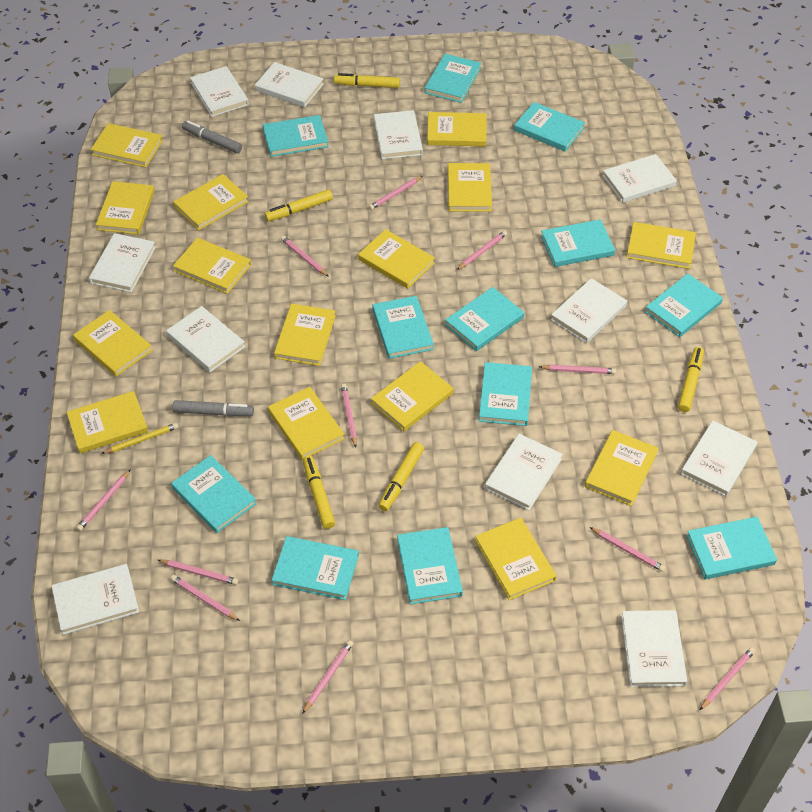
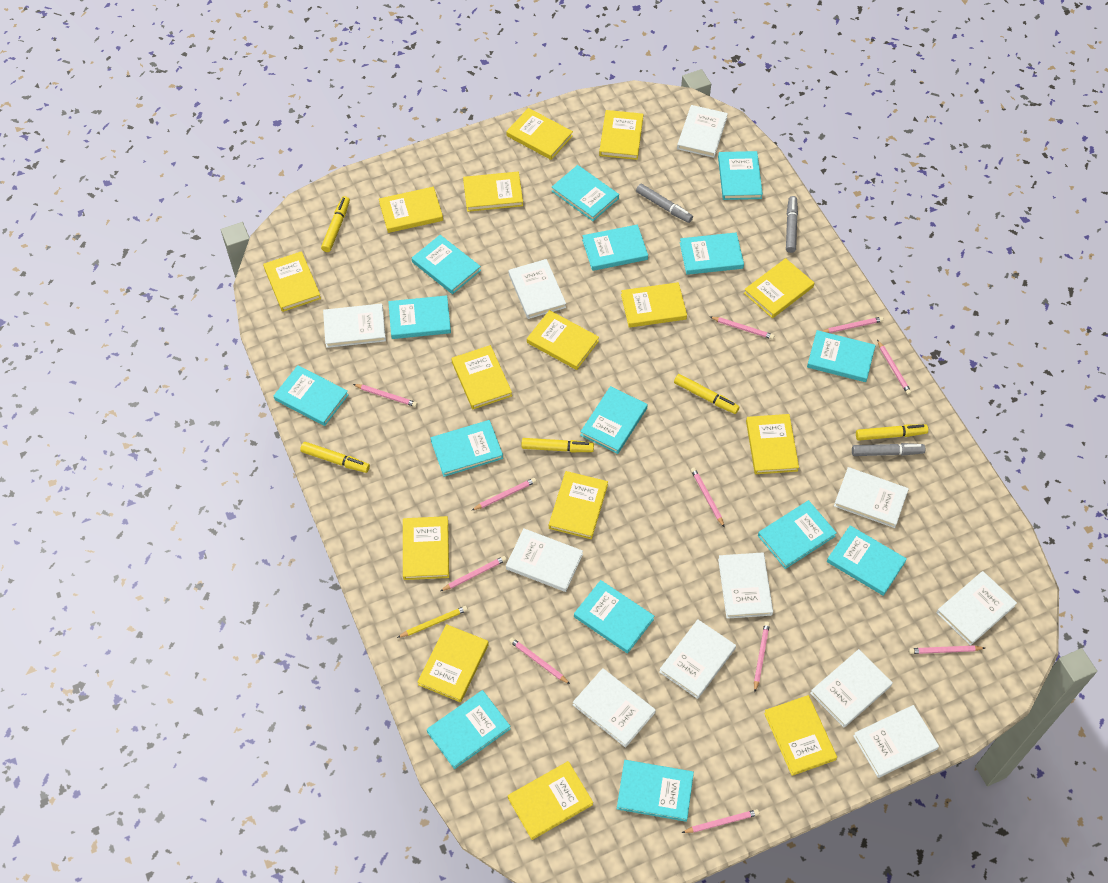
grey marker: 2 -> 3
turquoise book: 12 -> 15

